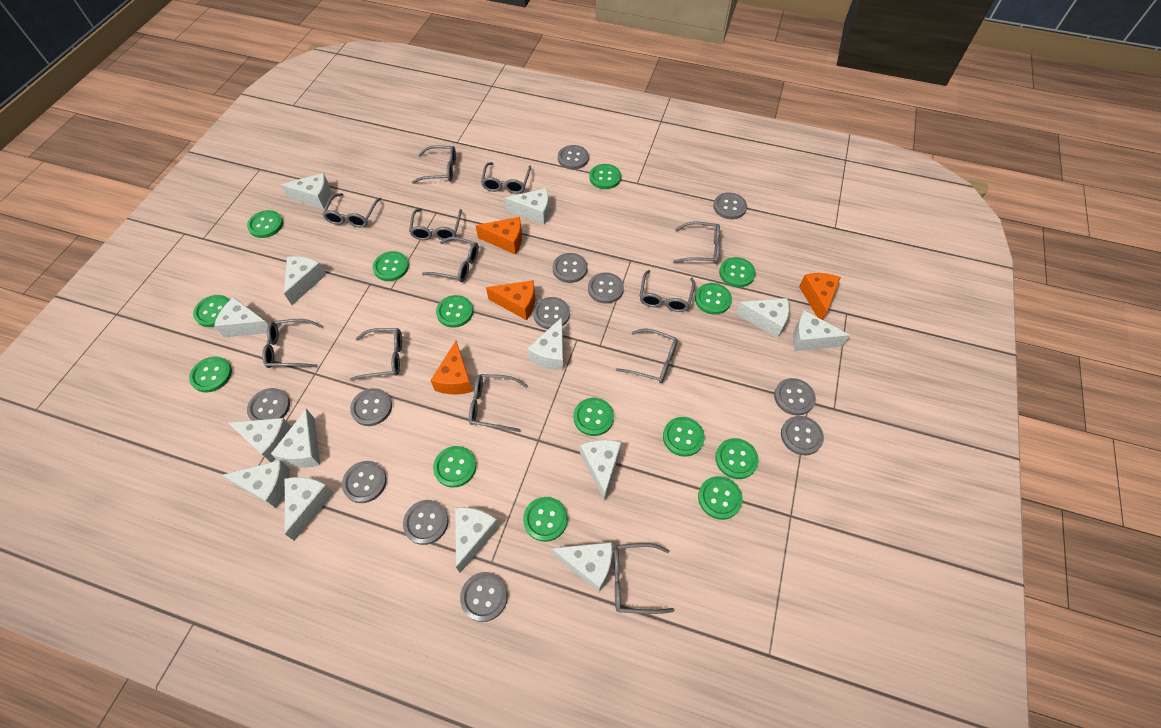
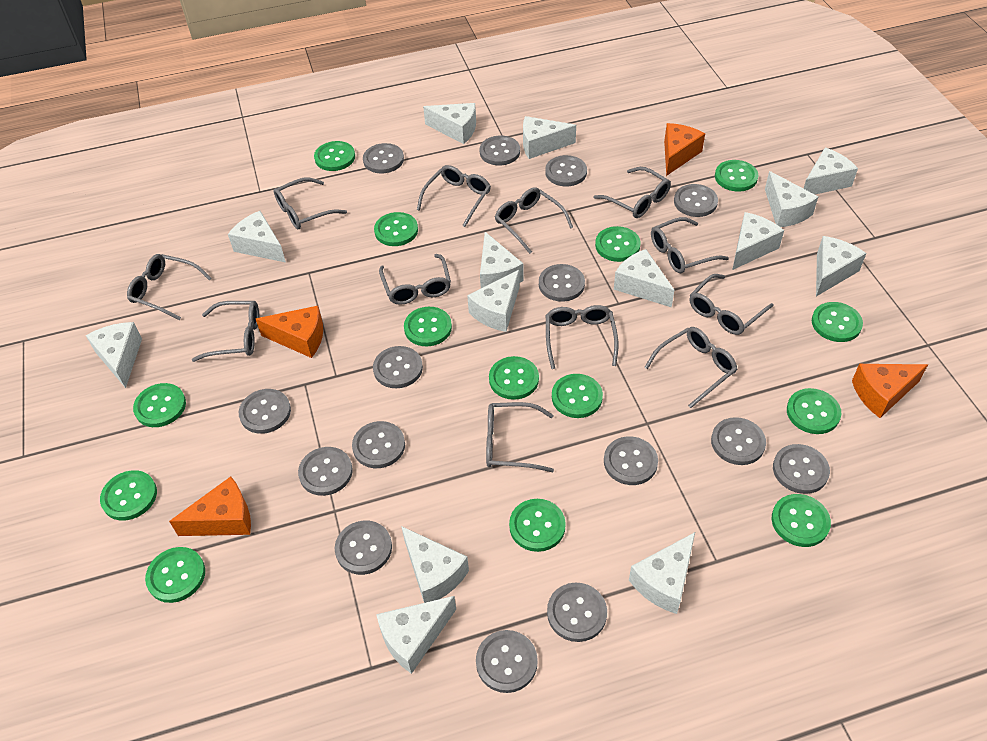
grey button: 12 -> 15

